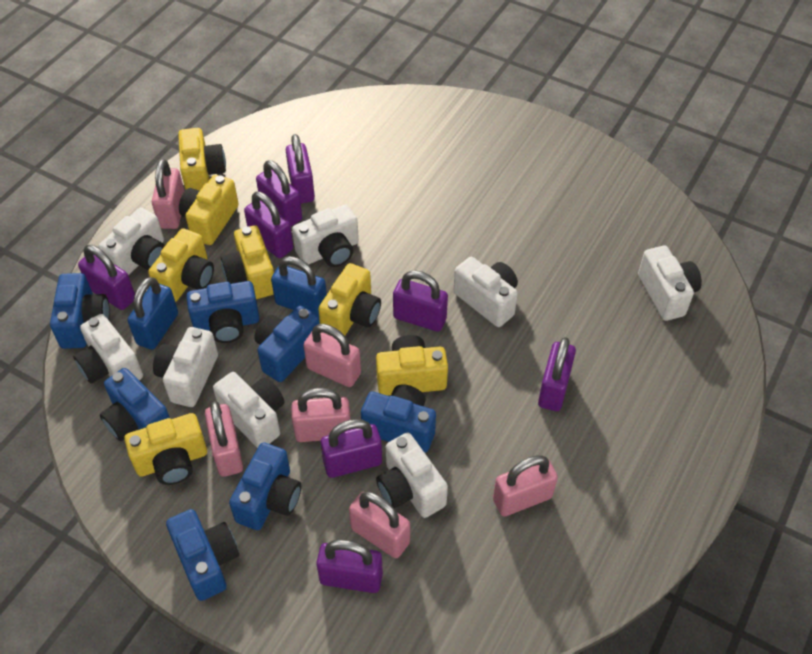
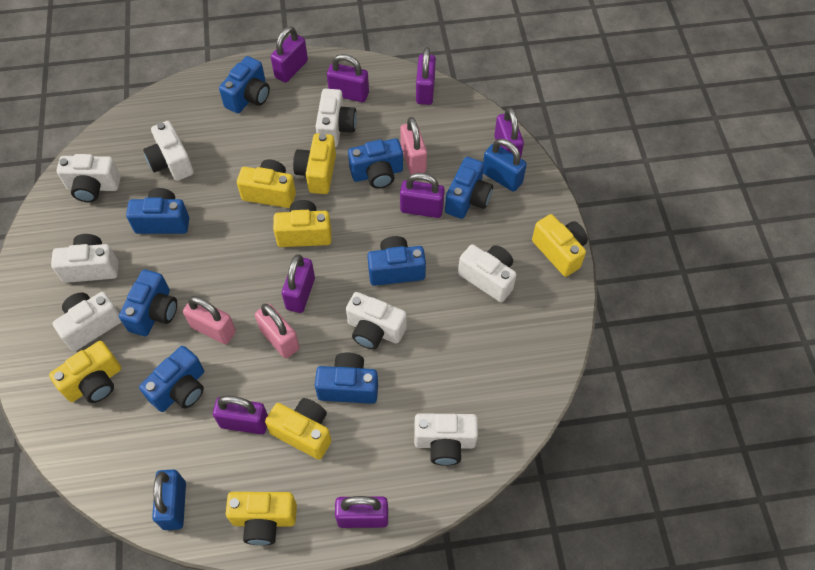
blue camera: 7 -> 8
pink padlock: 6 -> 3

